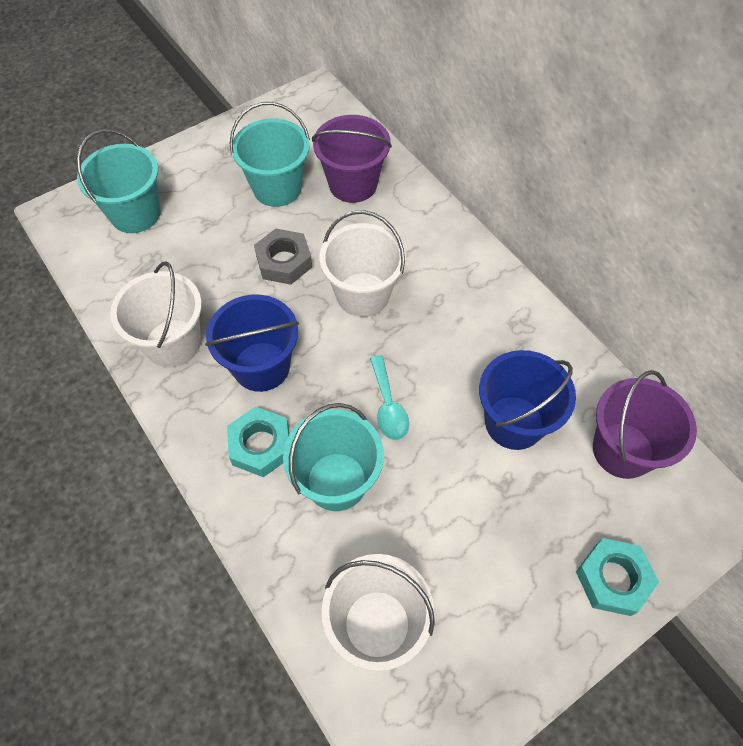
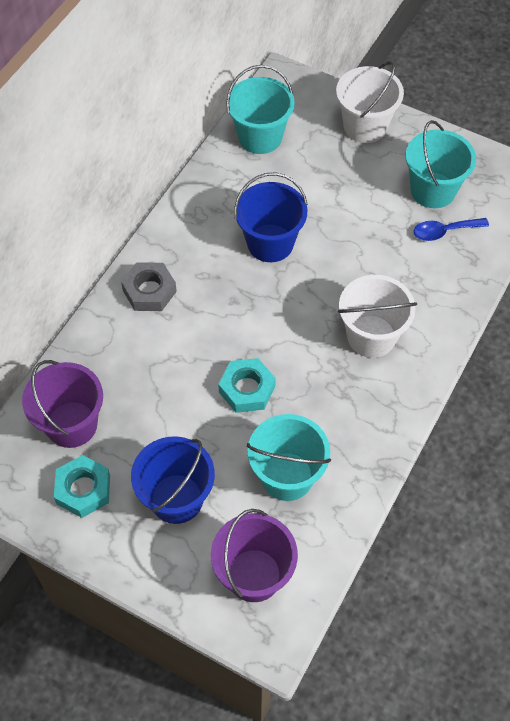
blue spoon: 0 -> 1
turquoise spoon: 1 -> 0
white bucket: 3 -> 2

